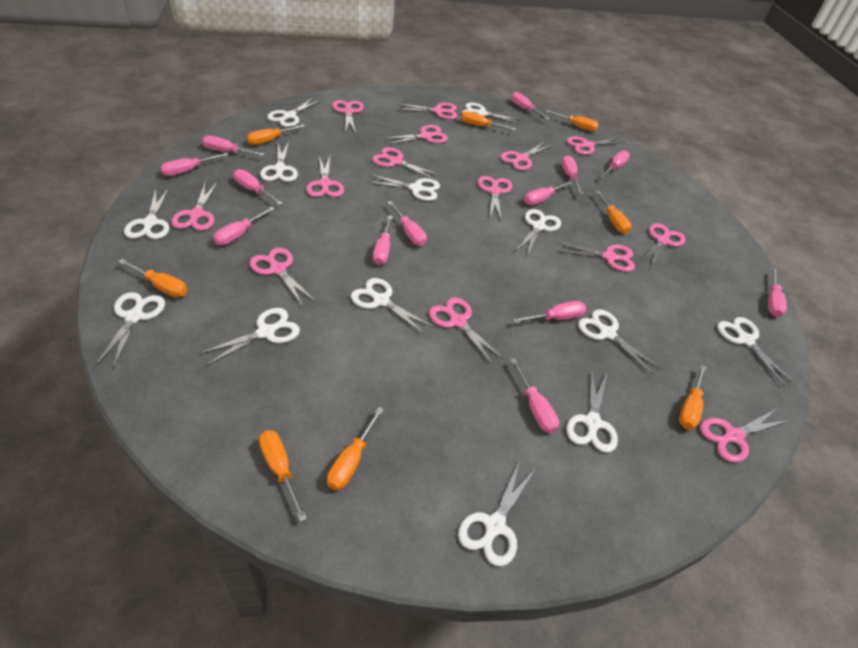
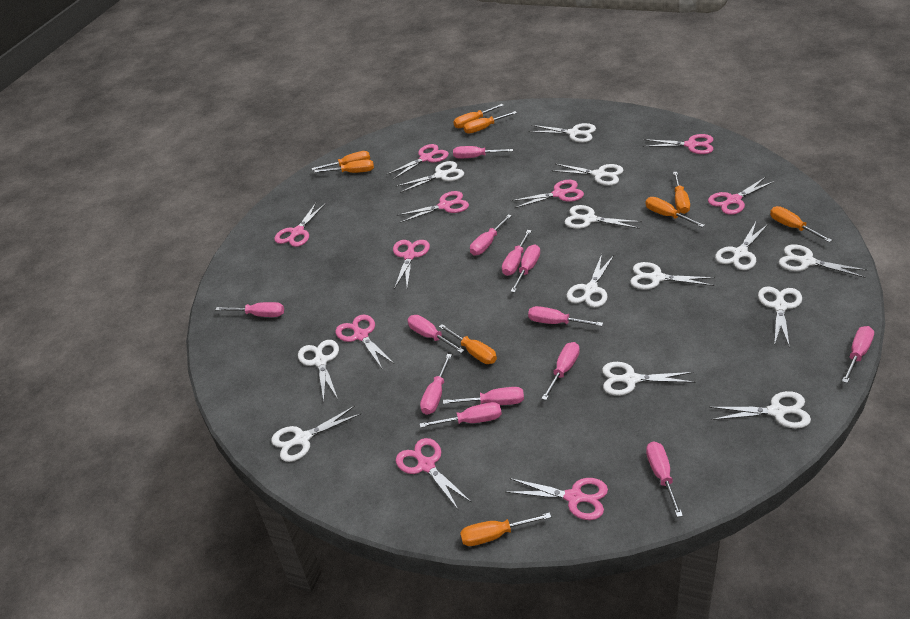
orange screwdriver: 8 -> 9
pink scissors: 14 -> 10

